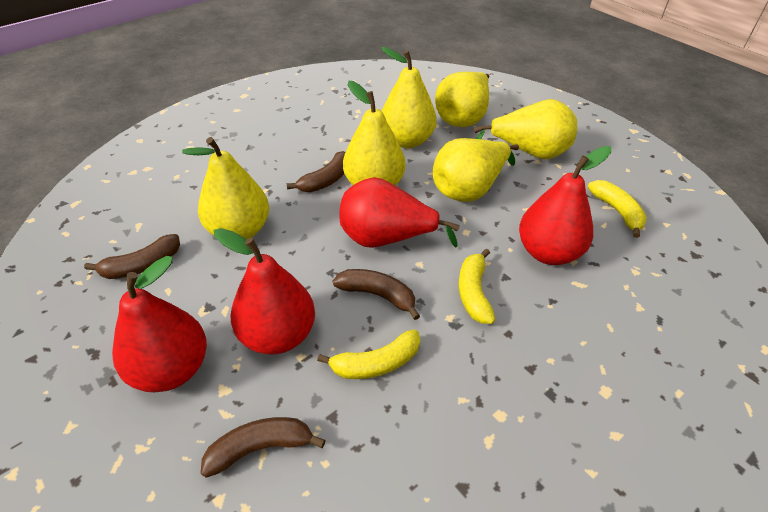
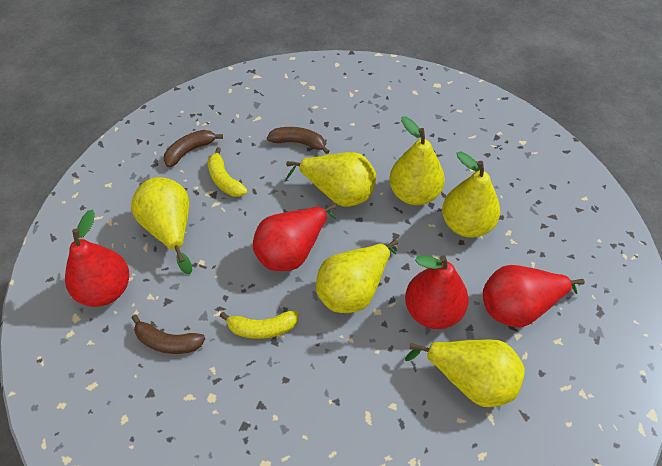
brown banana: 4 -> 3
yellow banana: 3 -> 2

